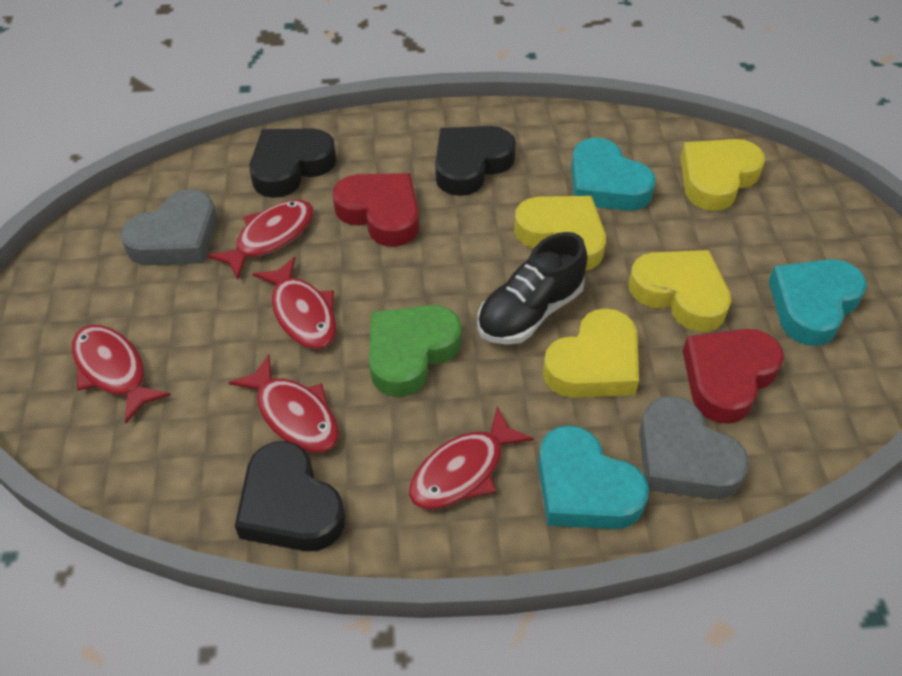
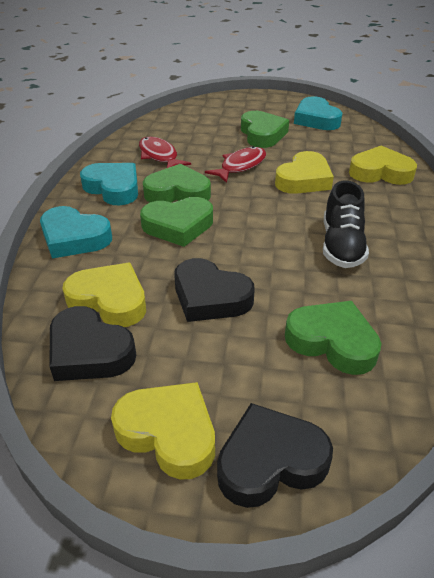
green heart: 1 -> 4
grey heart: 2 -> 0
red fish: 5 -> 2
red heart: 2 -> 0

